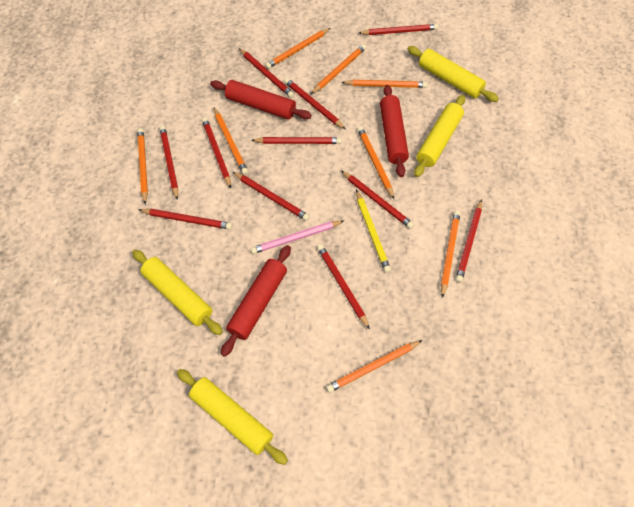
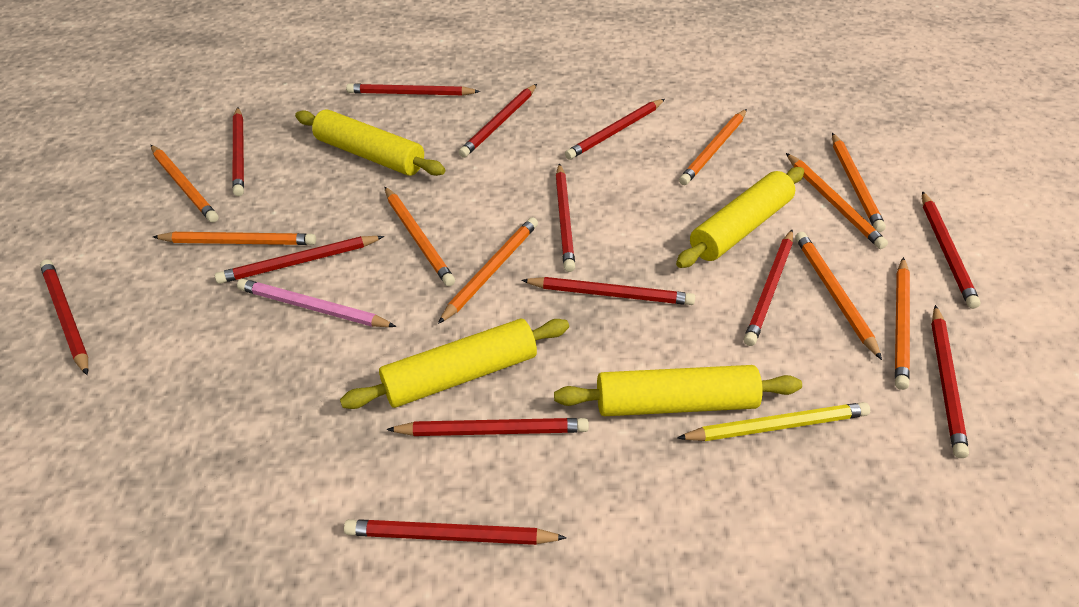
orange pencil: 8 -> 9
red pencil: 11 -> 13
red rolling pin: 3 -> 0

